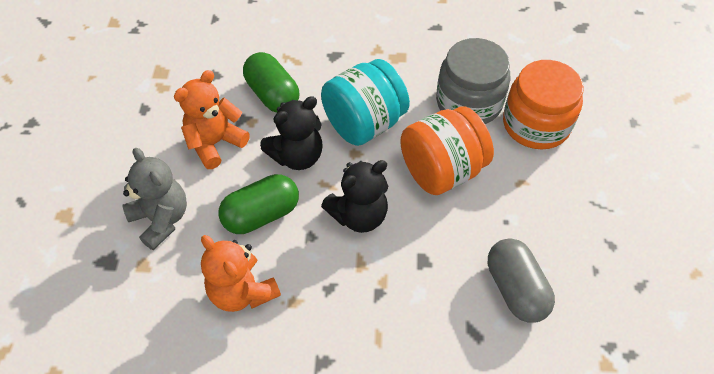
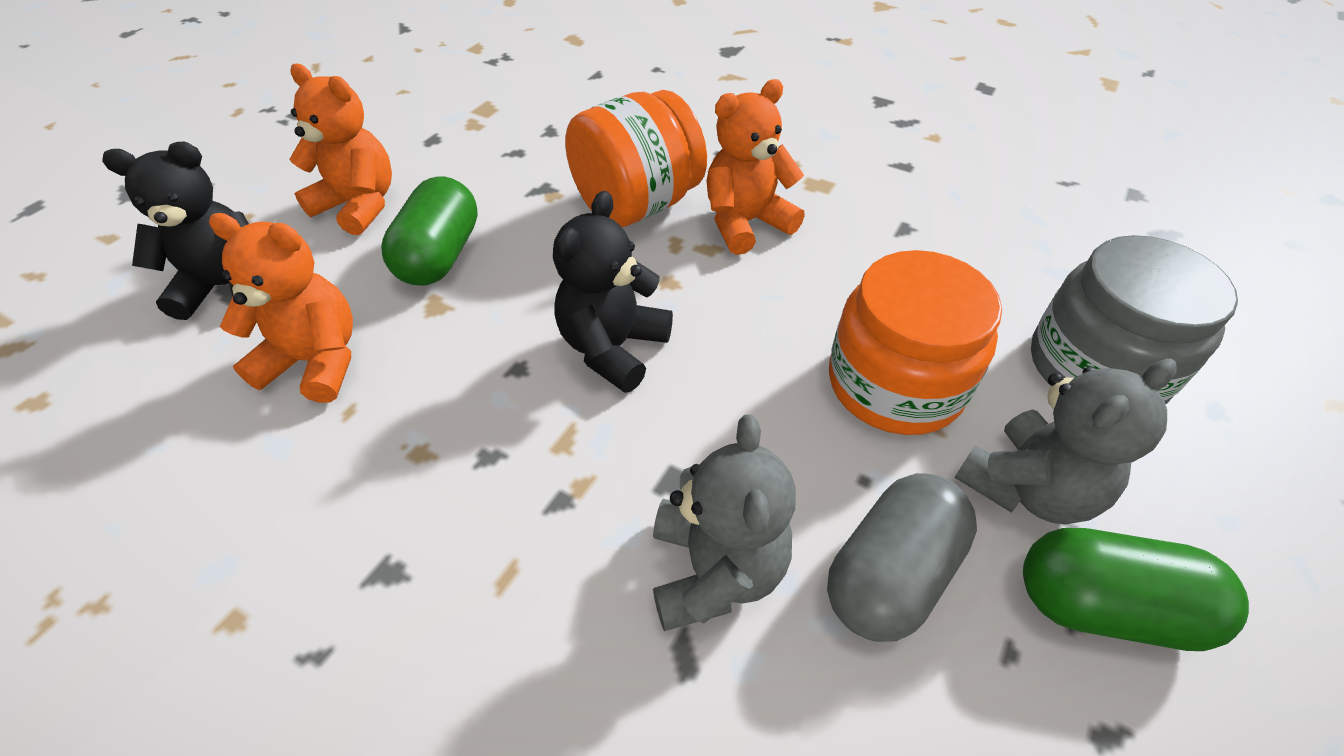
grey teddy bear: 1 -> 2
orange teddy bear: 2 -> 3
turquoise jar: 1 -> 0

